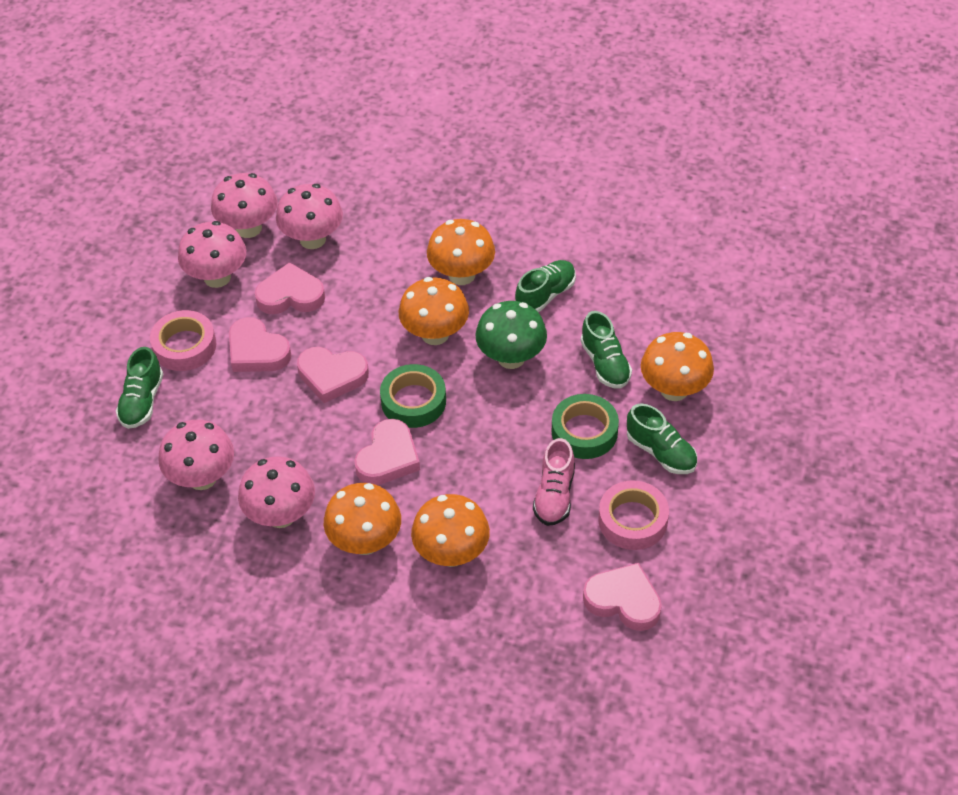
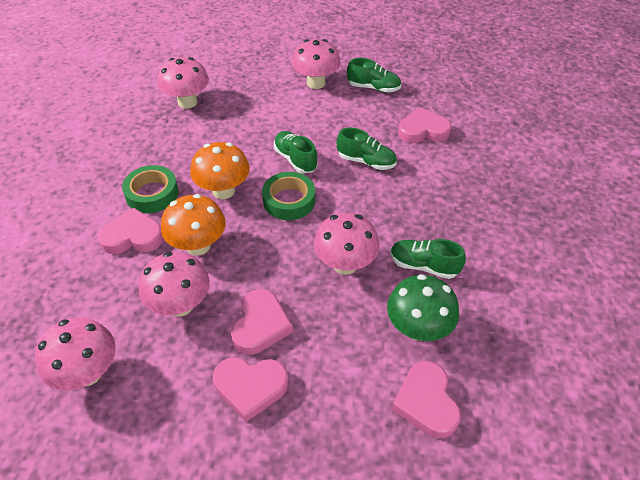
orange mushroom: 5 -> 2
pink shoe: 1 -> 0
pink tape: 2 -> 0

